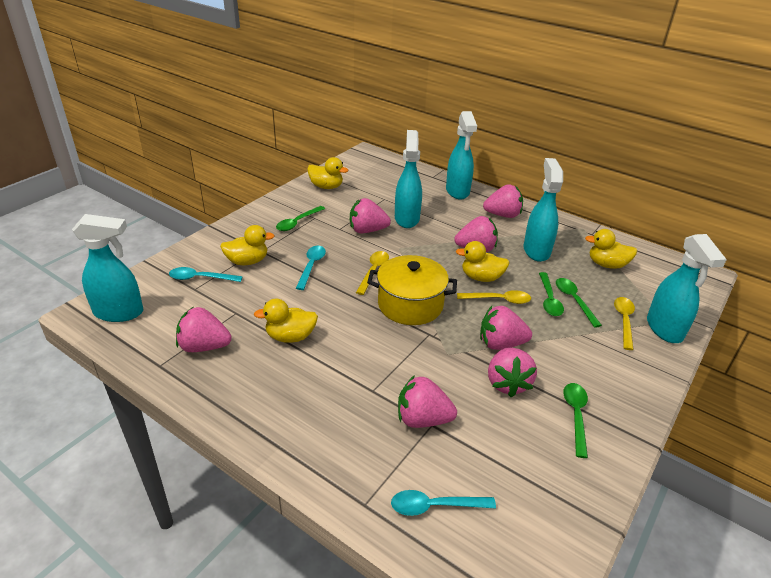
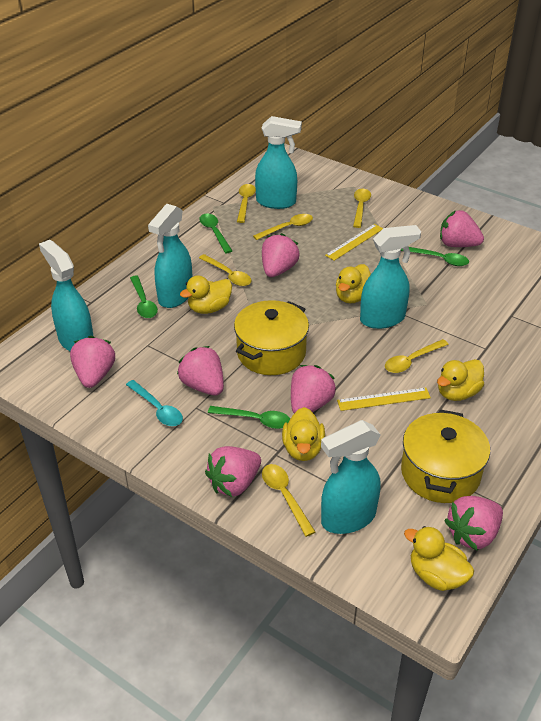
turquoise spoon: 3 -> 1
yellow pot: 1 -> 2
yellow ruler: 0 -> 2
yellow spoon: 3 -> 6

